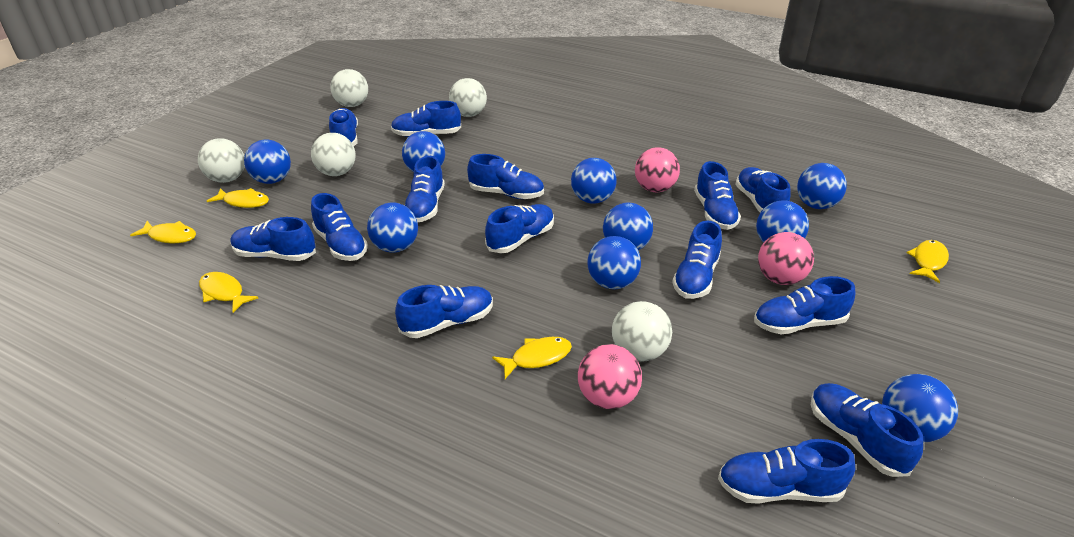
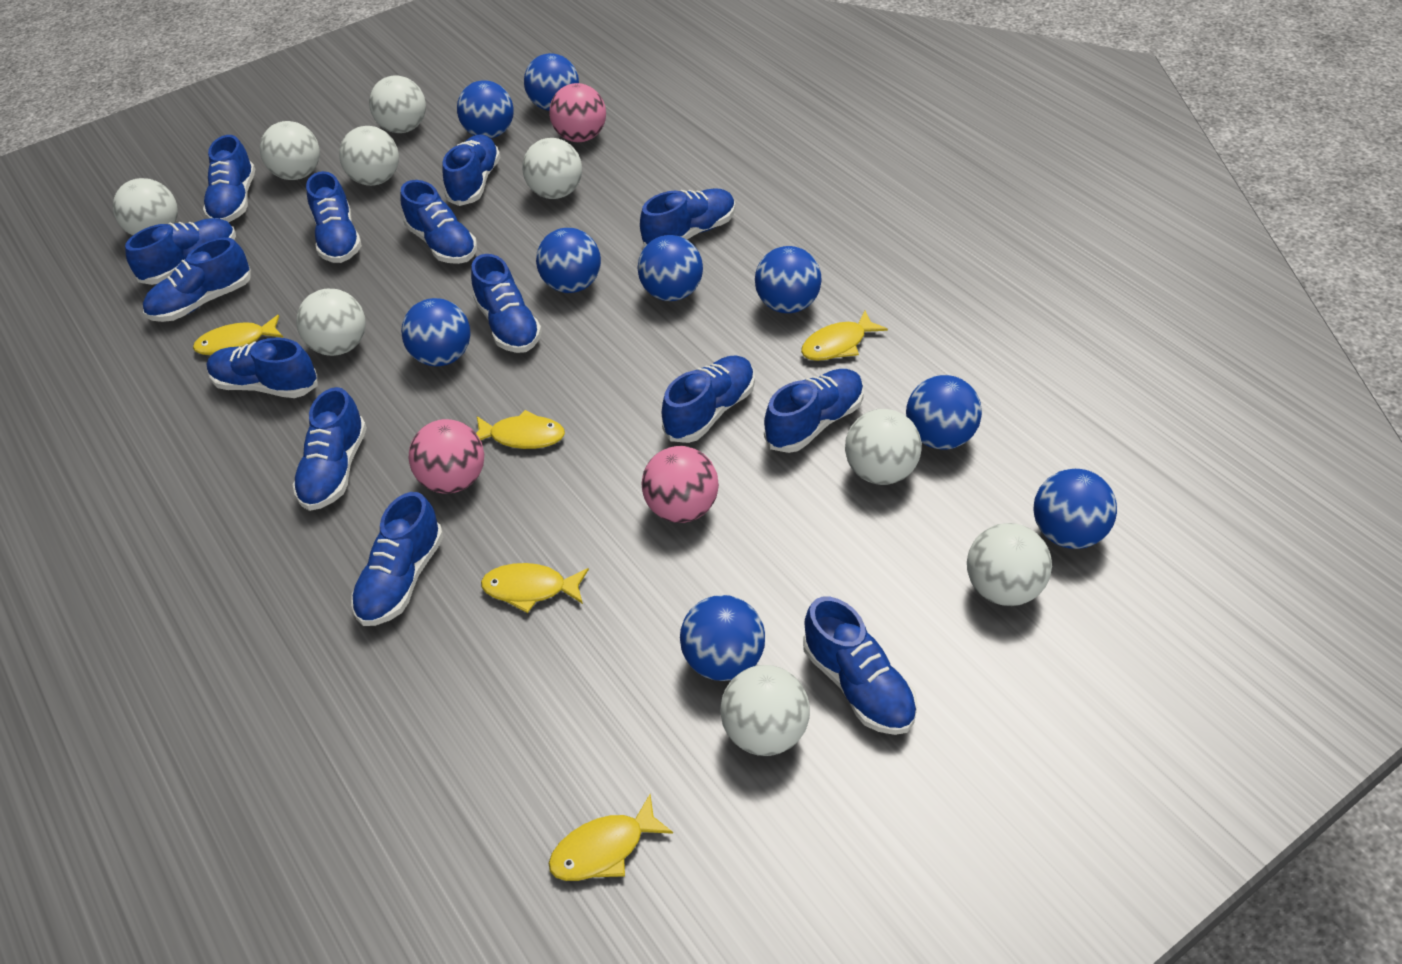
white ball: 5 -> 9

